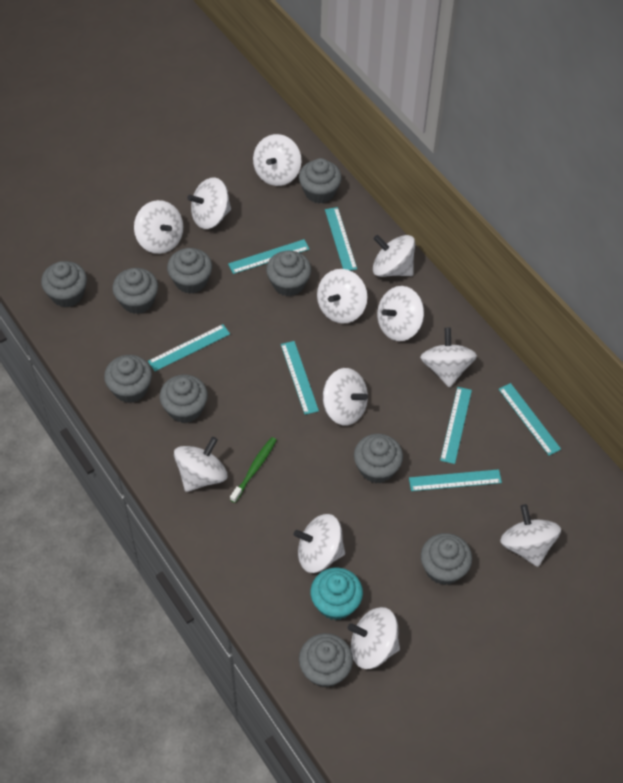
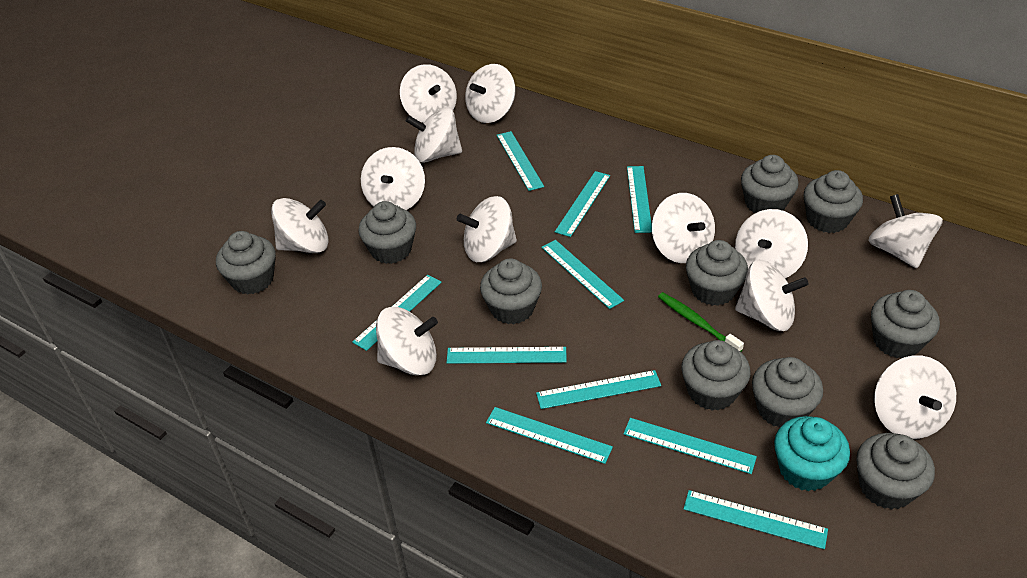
turquoise ruler: 7 -> 10

